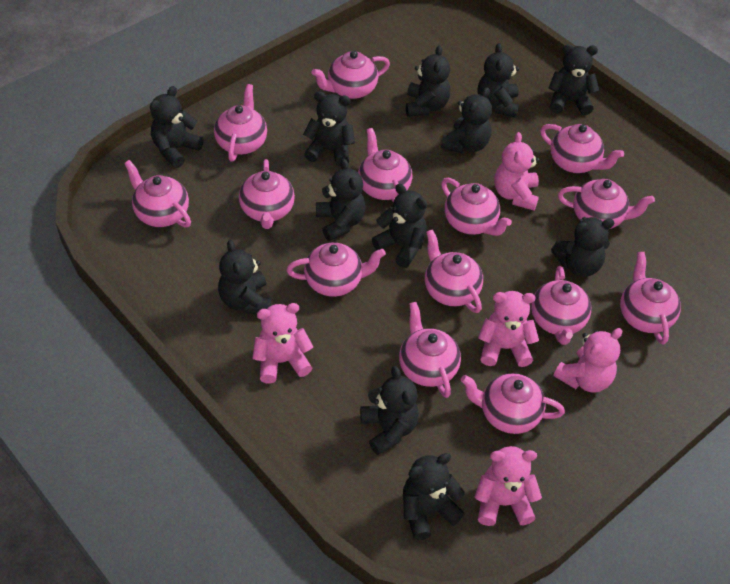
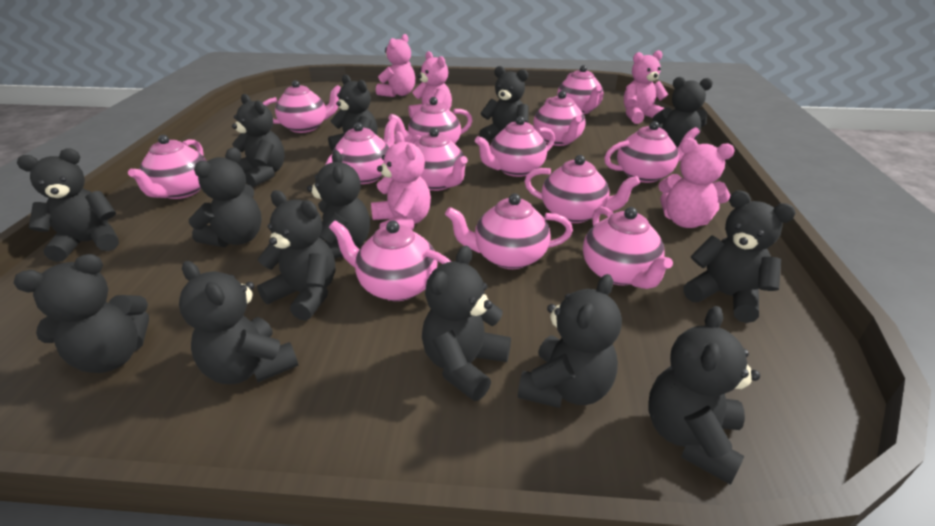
black teddy bear: 12 -> 14
pink teapot: 14 -> 13

